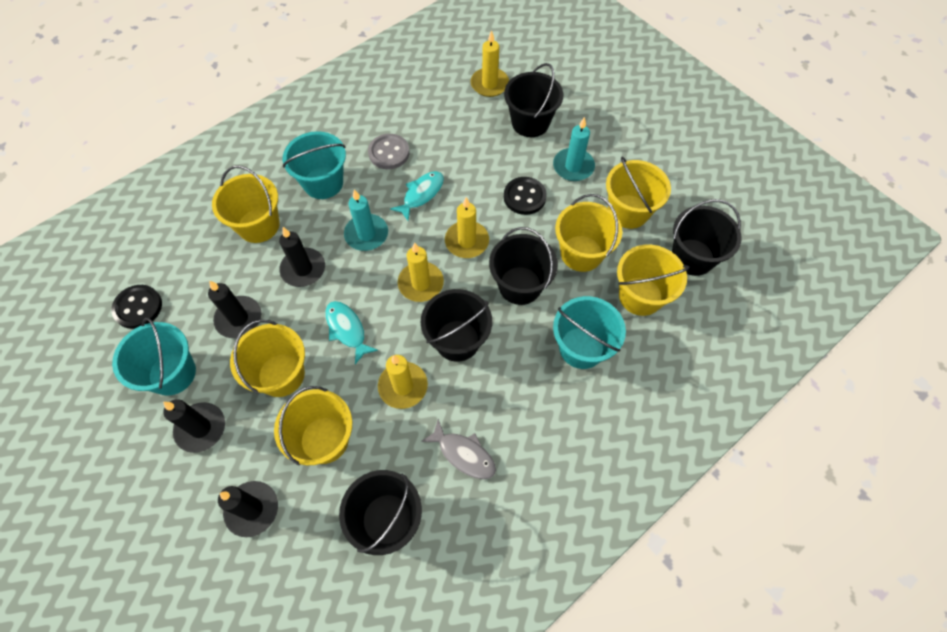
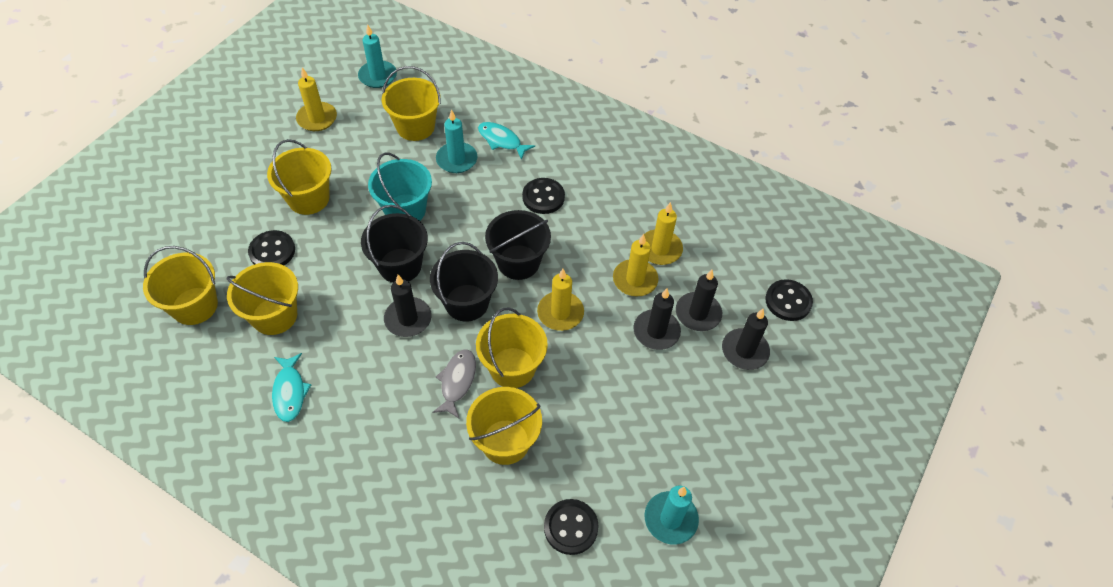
black bucket: 5 -> 3
black button: 2 -> 4
grey button: 1 -> 0
turquoise bucket: 3 -> 1
turquoise candle: 2 -> 3

